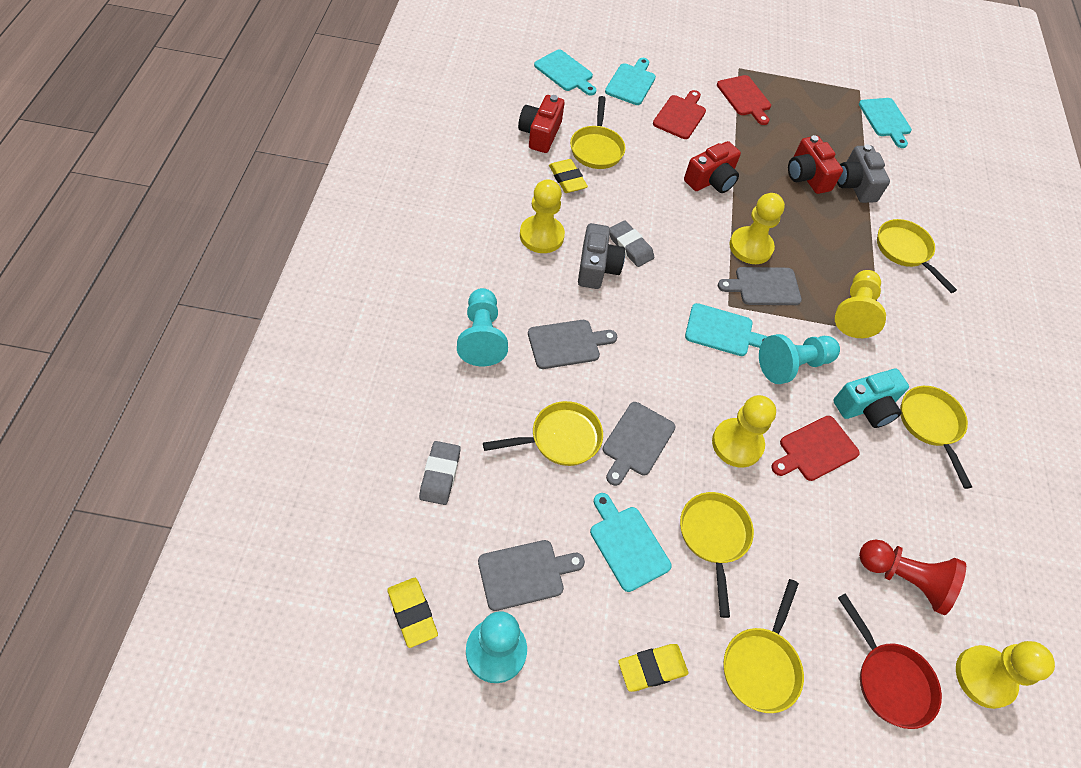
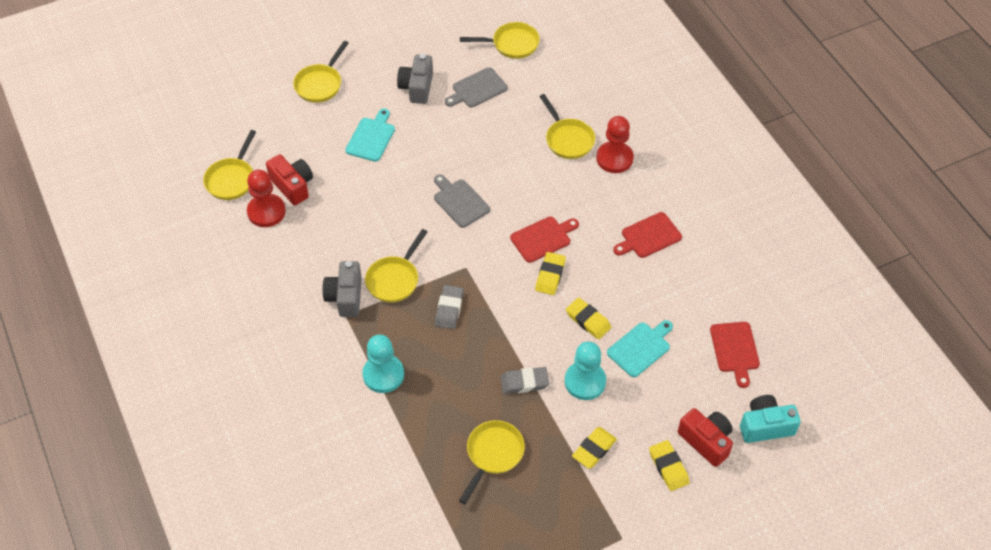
grey cutting board: 4 -> 2
red camera: 3 -> 2
red pan: 1 -> 0
red pawn: 1 -> 2
turquoise cutting board: 5 -> 2
turquoise pawn: 3 -> 2
yellow eraser: 3 -> 4
yellow pawn: 5 -> 0

